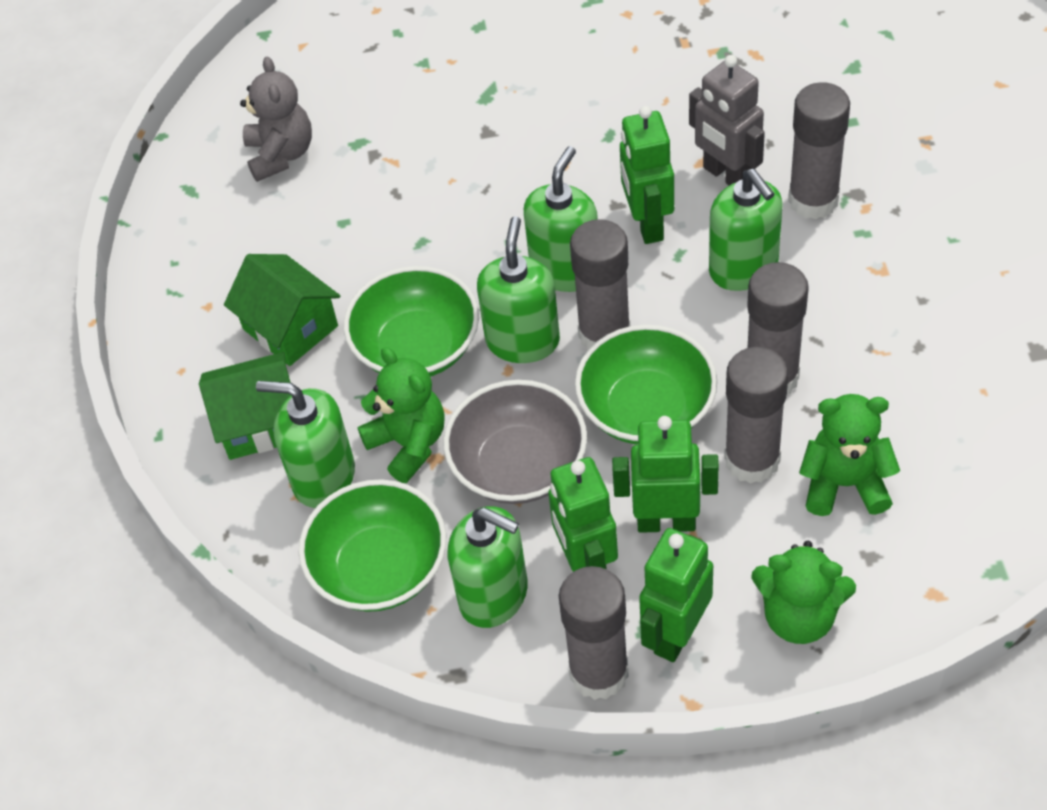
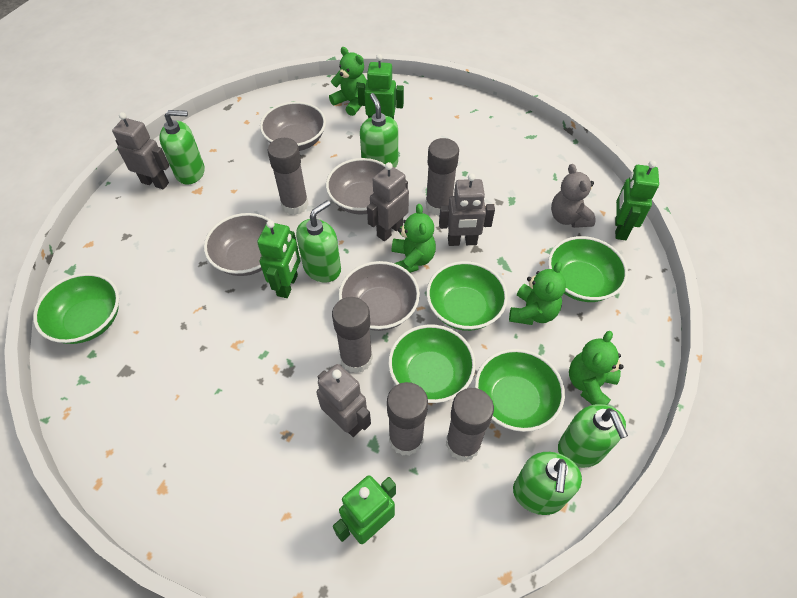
green bowl: 3 -> 5
green house: 2 -> 0
green teddy bear: 3 -> 4
grey bowl: 1 -> 4
grey robot: 1 -> 4

